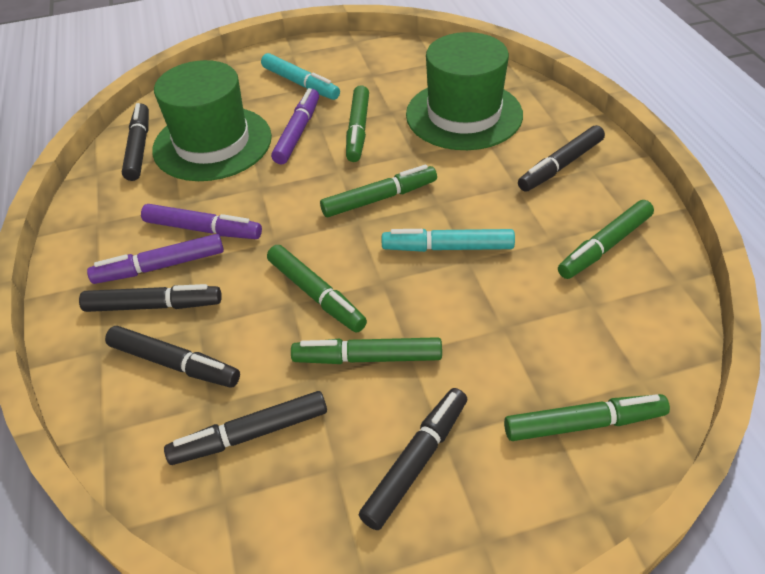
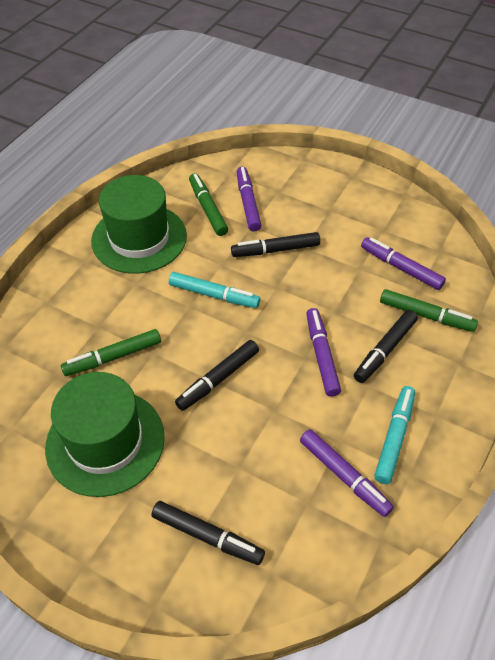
black marker: 6 -> 4
green marker: 6 -> 3
purple marker: 3 -> 4

